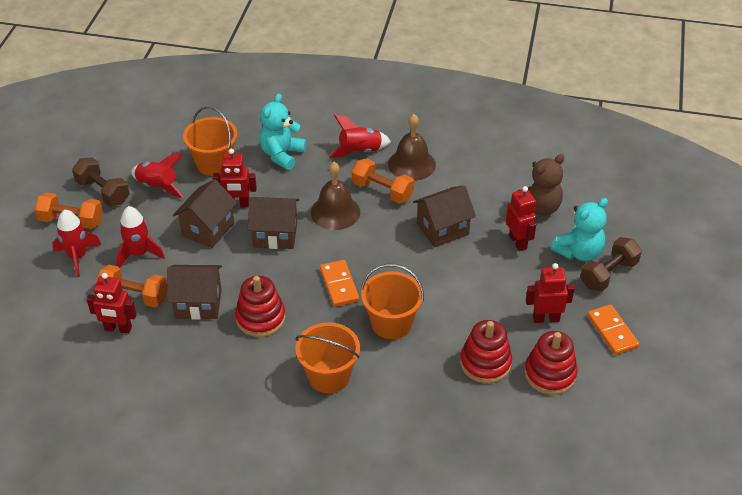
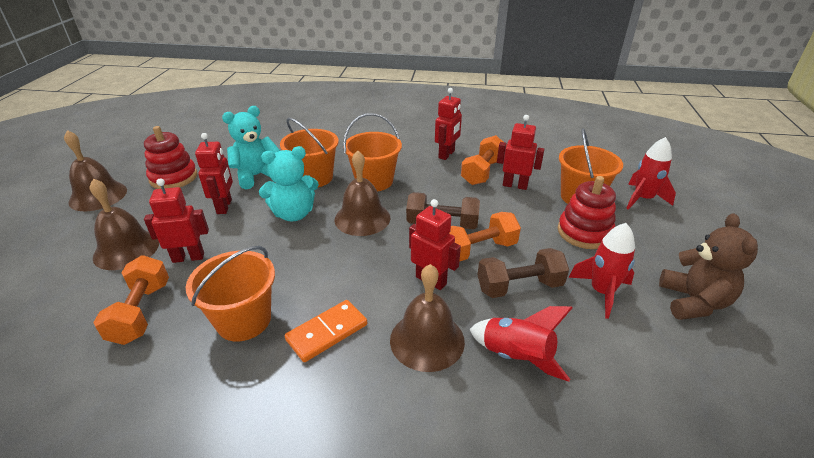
brown bell: 2 -> 4
brown house: 4 -> 0
orange bucket: 3 -> 4
orange domino: 2 -> 1
red robot: 4 -> 5
red rocket: 4 -> 3
red stacking toy: 3 -> 2

